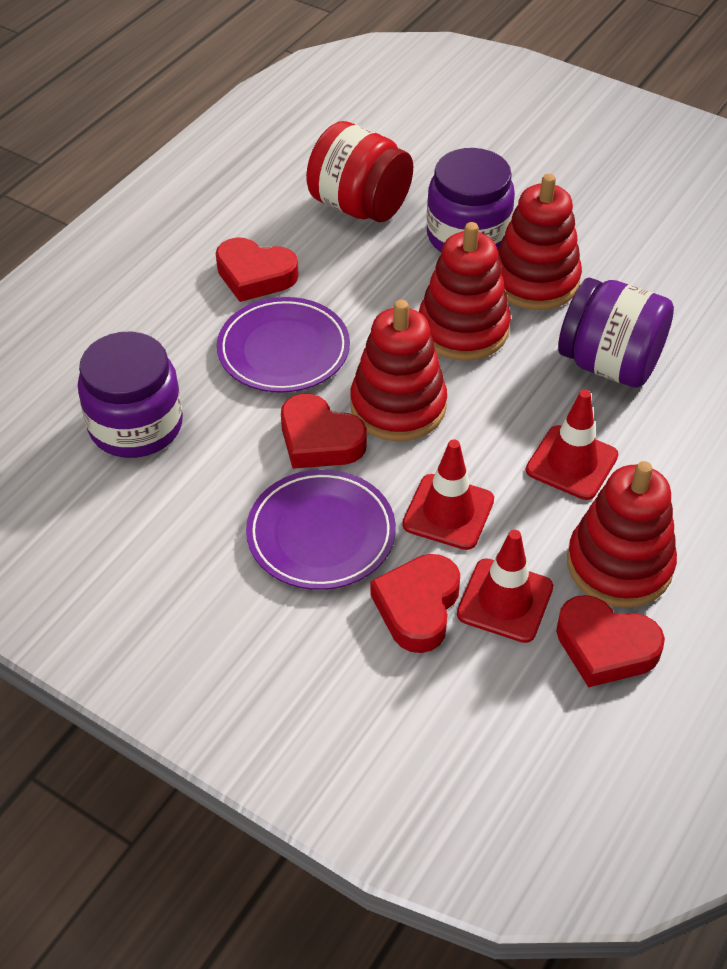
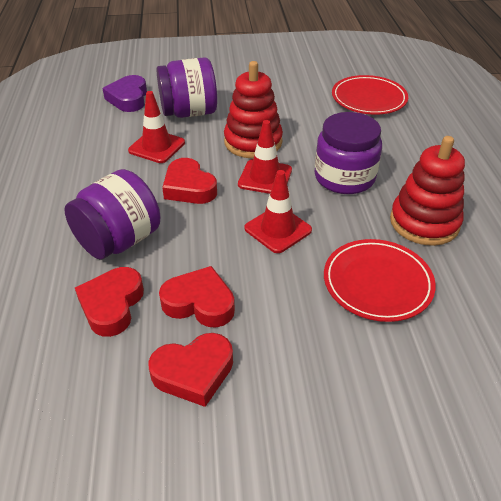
purple heart: 0 -> 1
purple plate: 2 -> 0
red jar: 1 -> 0
red plate: 0 -> 2
red stacking toy: 4 -> 2

